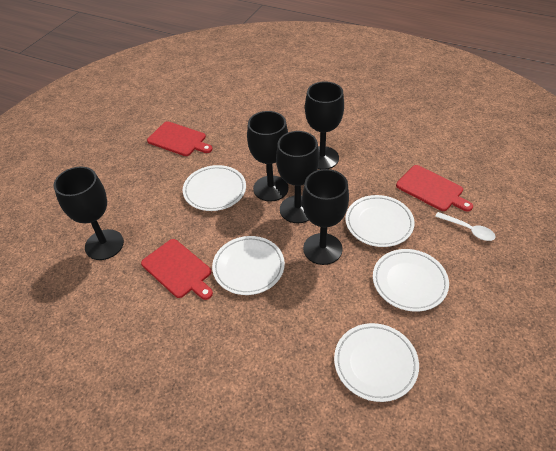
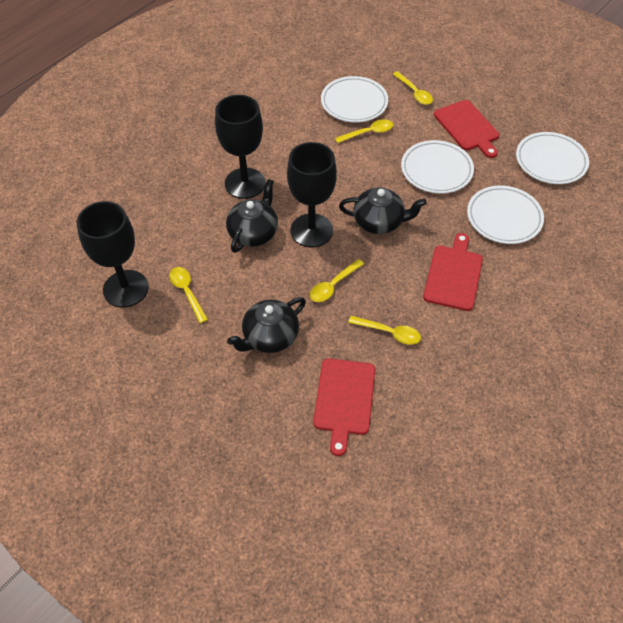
black goblet: 5 -> 3
black teapot: 0 -> 3
white plate: 5 -> 4
white spoon: 1 -> 0
yellow spoon: 0 -> 5

